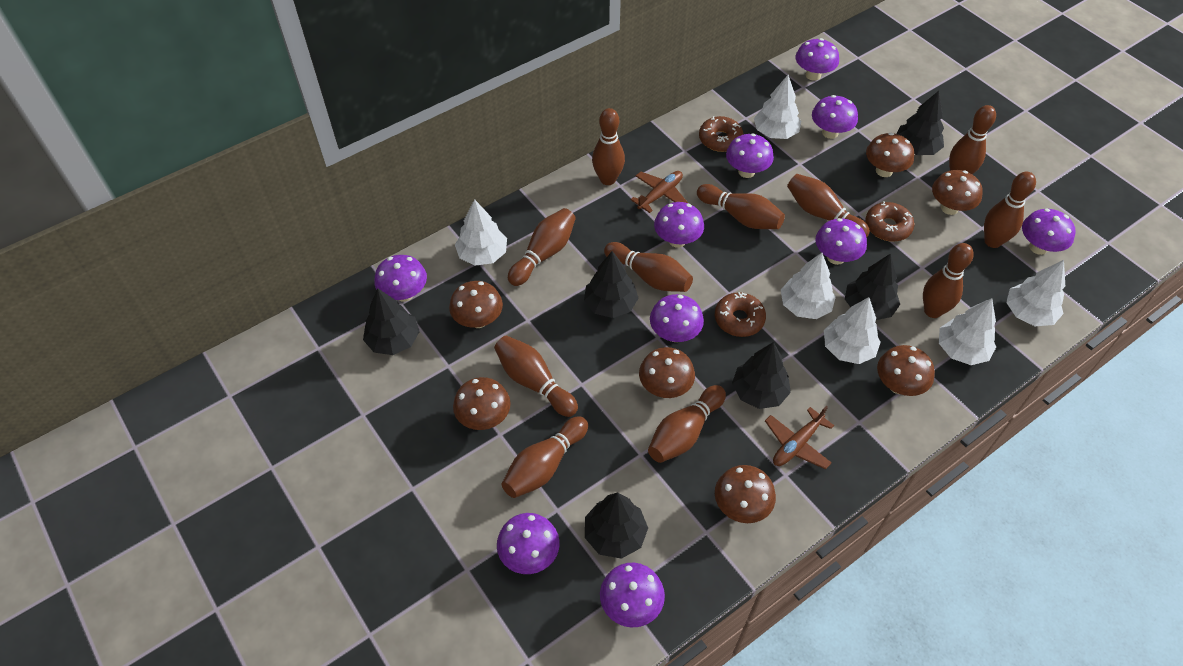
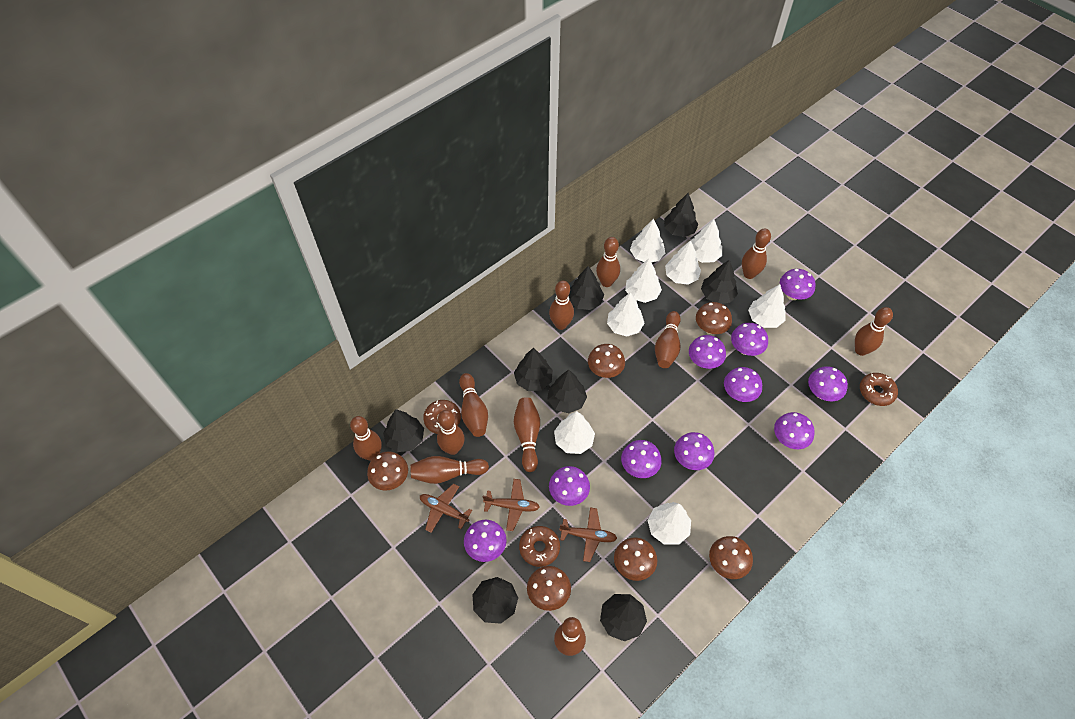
black tree: 6 -> 8
brown mushroom: 7 -> 6
brown plane: 2 -> 3
white tree: 6 -> 8

